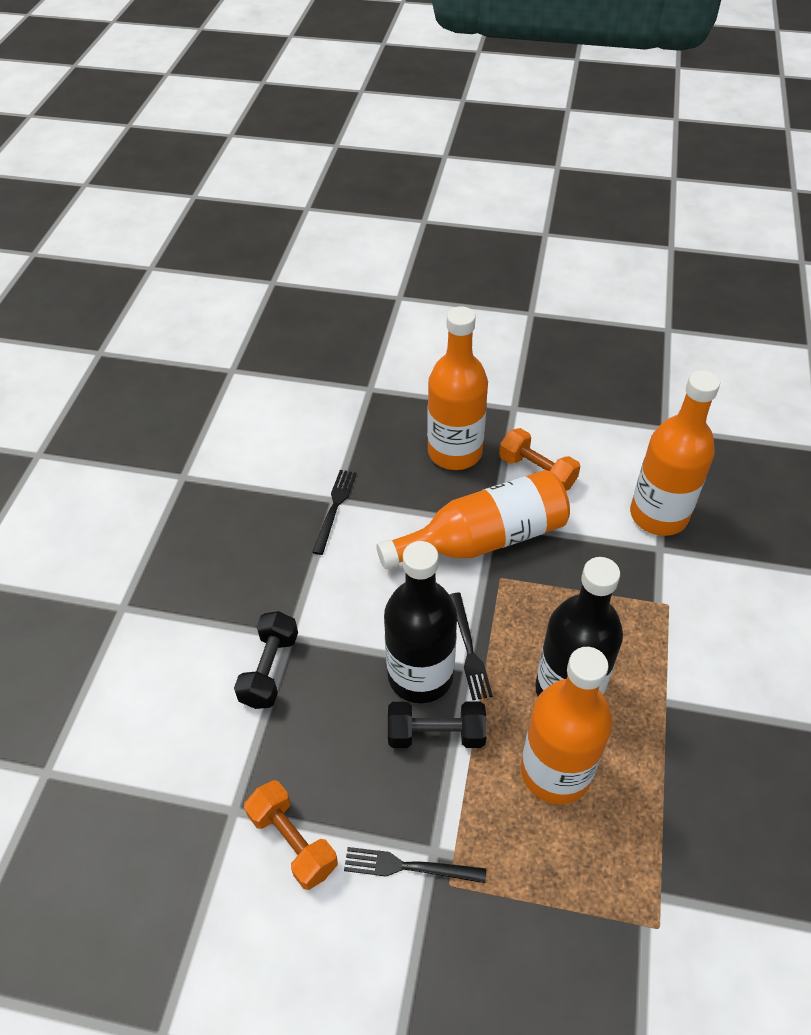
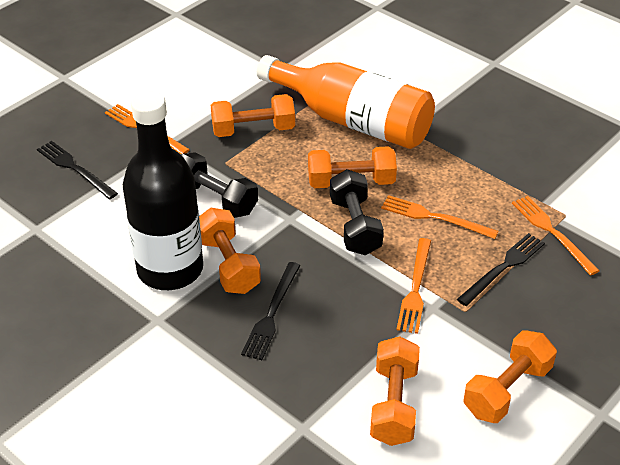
black bottle: 2 -> 1
orange bottle: 4 -> 1
orange dumbbell: 2 -> 5
orange fork: 0 -> 4

